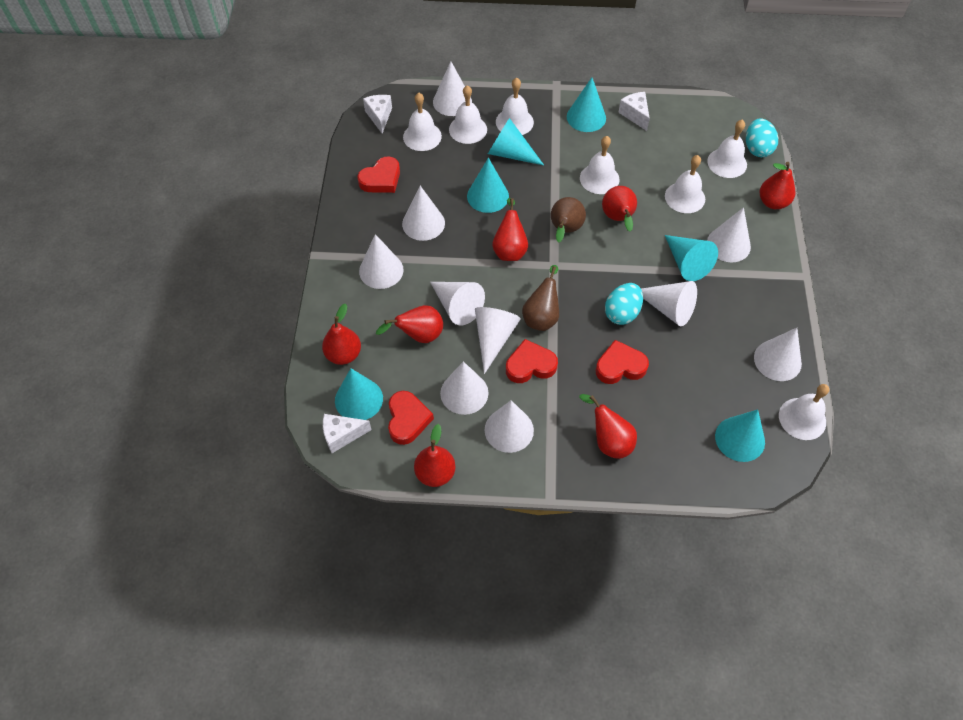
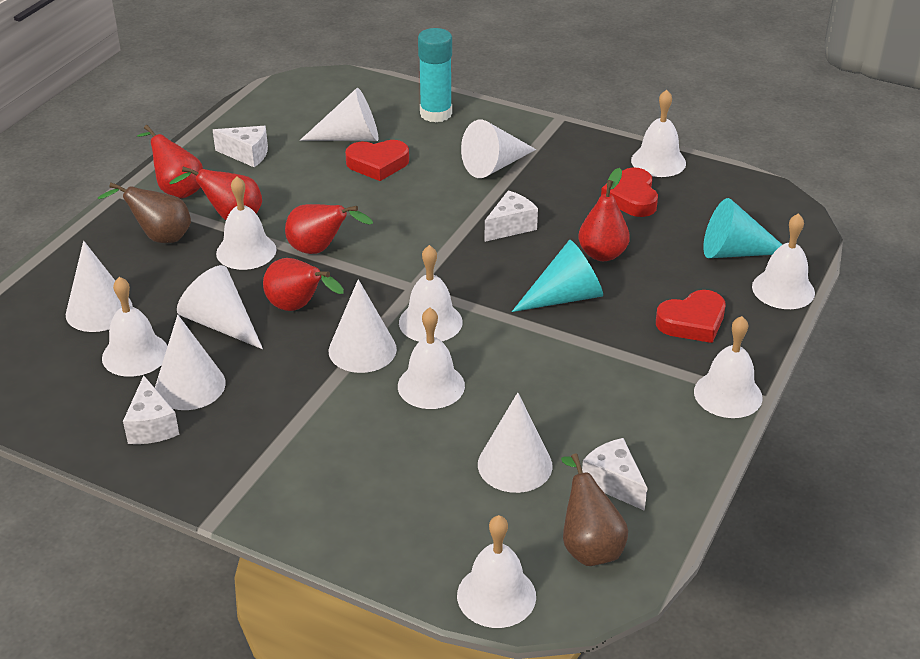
red heart: 4 -> 3
red pear: 7 -> 5
turquoise cone: 6 -> 2
turquoise egg: 2 -> 0
turquoise glue stick: 0 -> 1
white bell: 7 -> 8
white cheese: 3 -> 4
white cone: 10 -> 7

